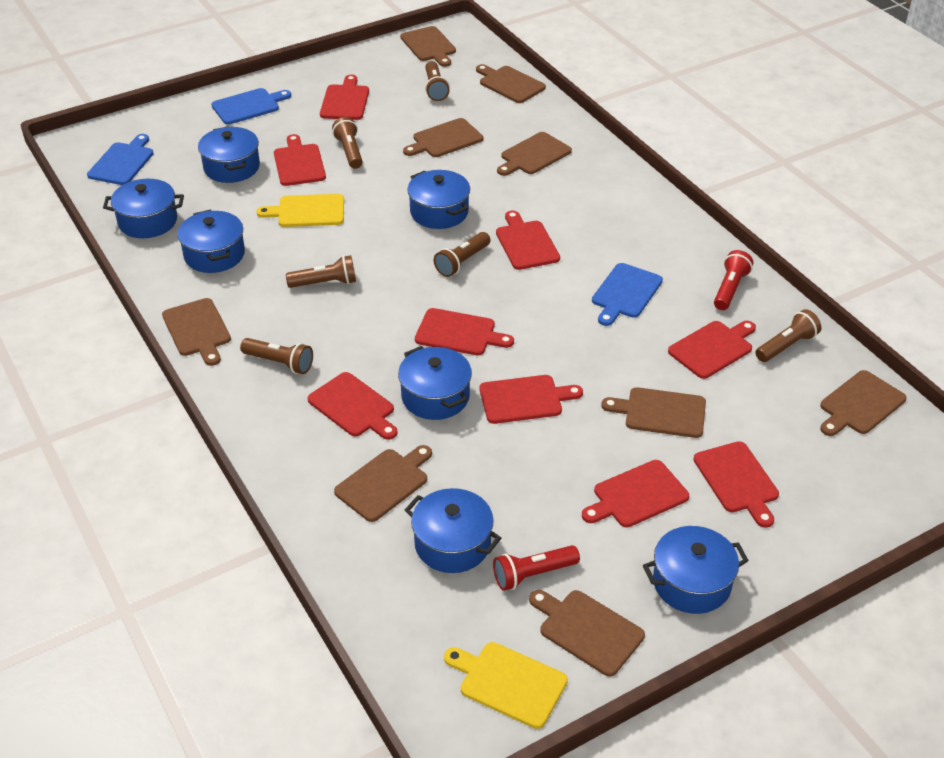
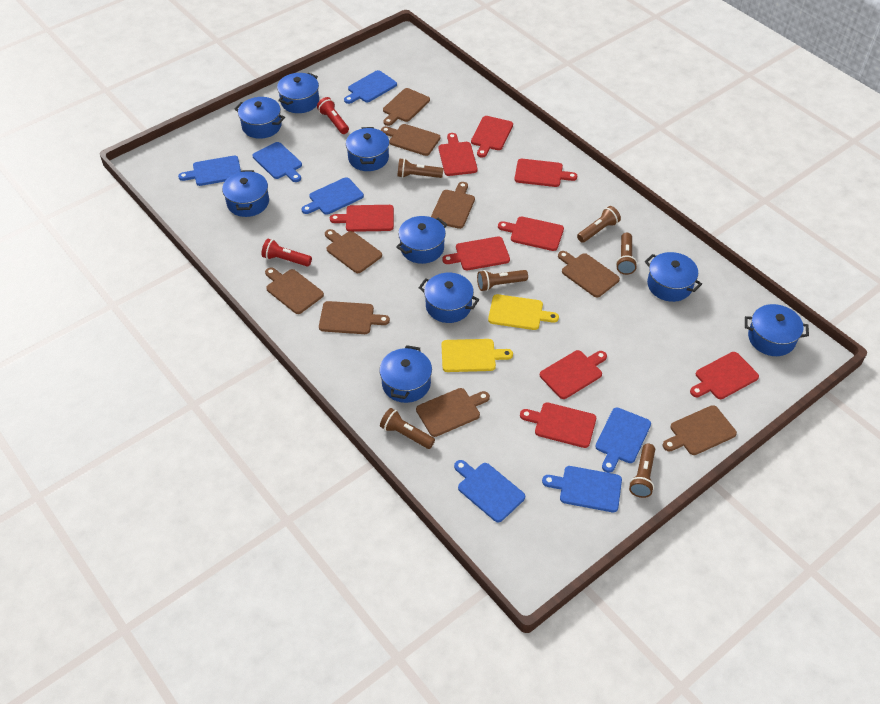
blue cutting board: 3 -> 7
blue pot: 7 -> 9

